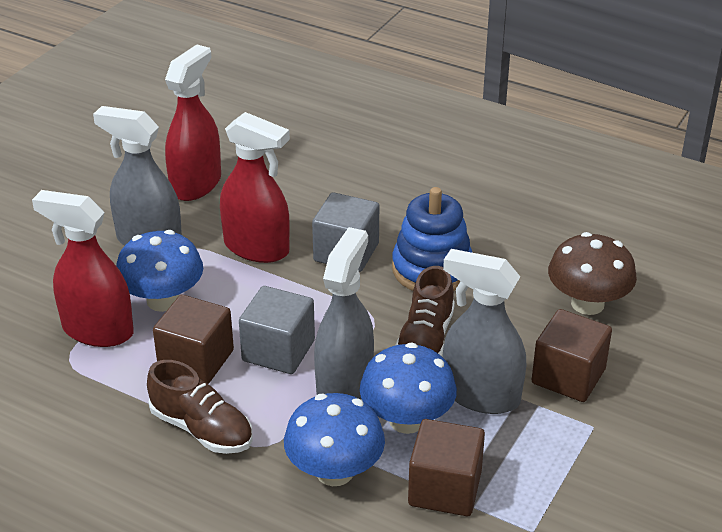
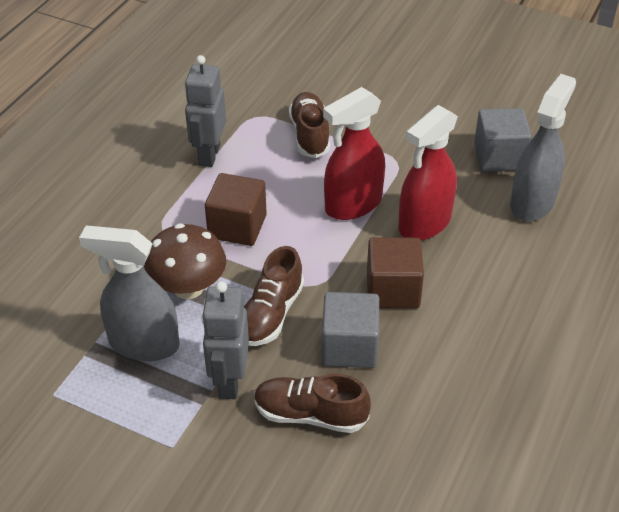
blue mushroom: 3 -> 0
blue stacking toy: 1 -> 0
brown cube: 3 -> 2
brown shoe: 2 -> 3
grey robot: 0 -> 2
grey spray bottle: 3 -> 2
red spray bottle: 3 -> 2

